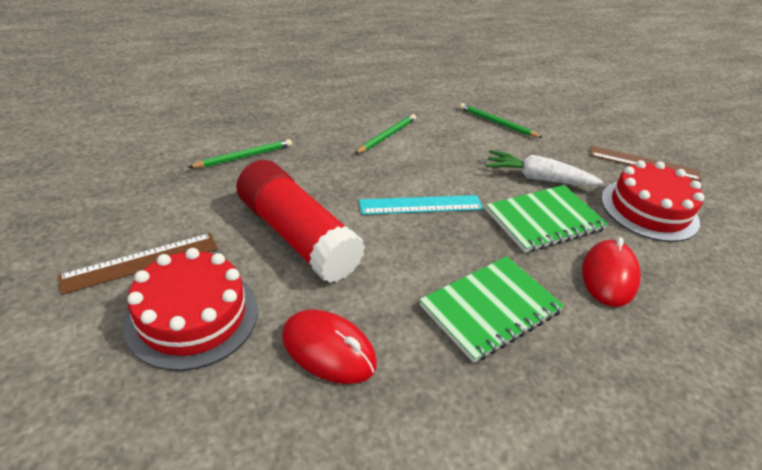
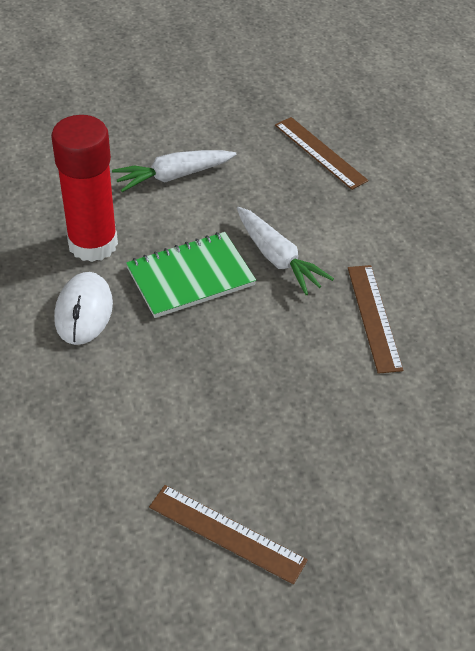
brown ruler: 2 -> 3
green notebook: 2 -> 1
green pencil: 3 -> 0
red cake: 2 -> 0
red mouse: 2 -> 0
turquoise ruler: 1 -> 0
white carrot: 1 -> 2
white mouse: 0 -> 1

